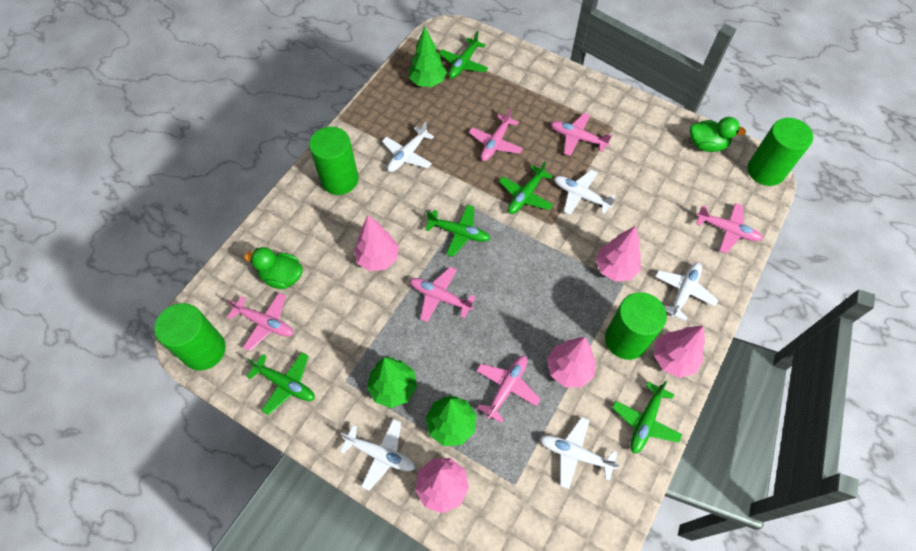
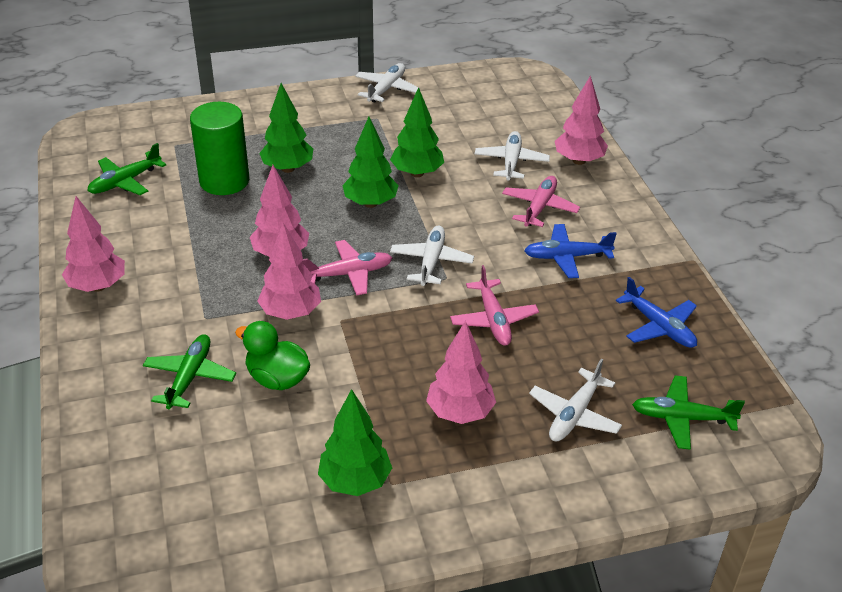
blue plane: 0 -> 2
green cylinder: 4 -> 1
green duck: 2 -> 1
green plane: 5 -> 3
green tree: 3 -> 4
pink plane: 6 -> 3
white plane: 5 -> 4

